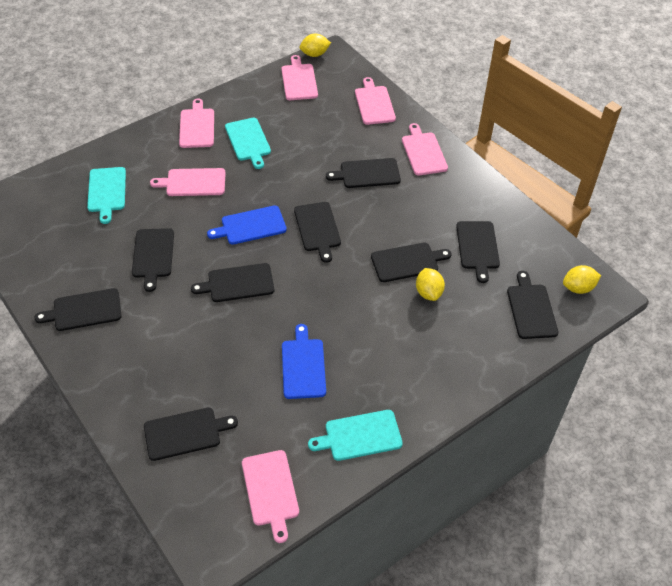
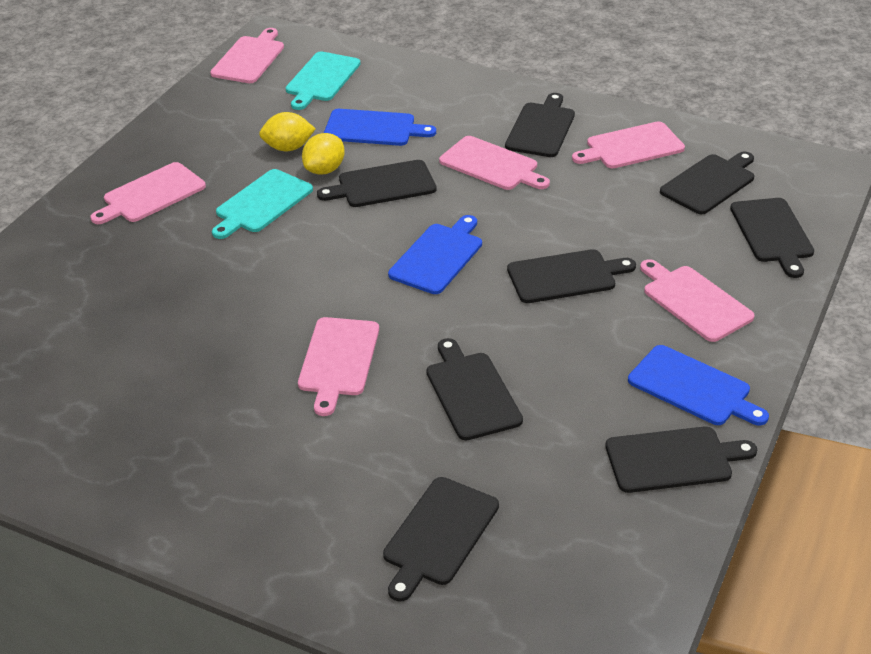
black cutting board: 9 -> 8
blue cutting board: 2 -> 3
turquoise cutting board: 3 -> 2
yellow lemon: 3 -> 2

